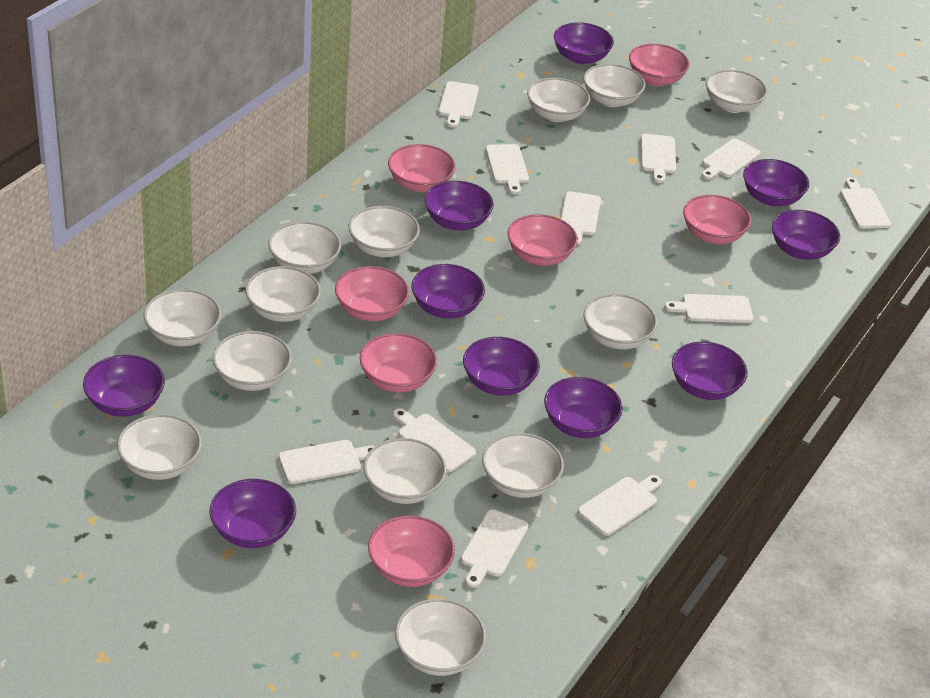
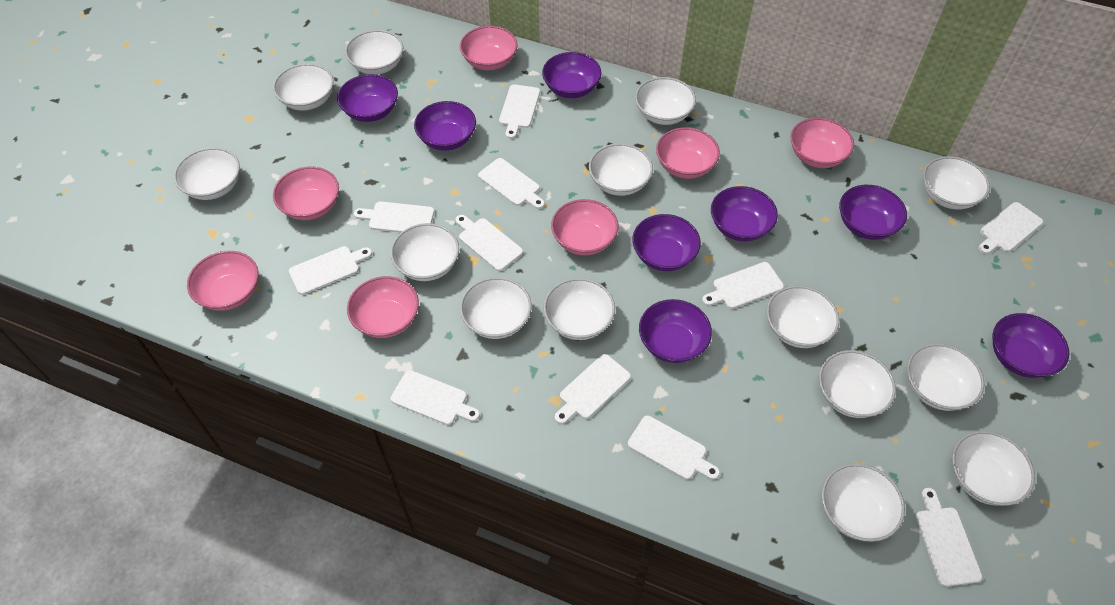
purple bowl: 10 -> 8
white bowl: 13 -> 14

